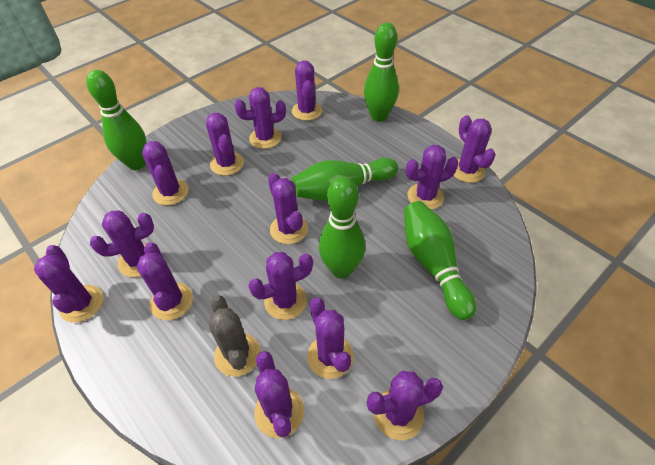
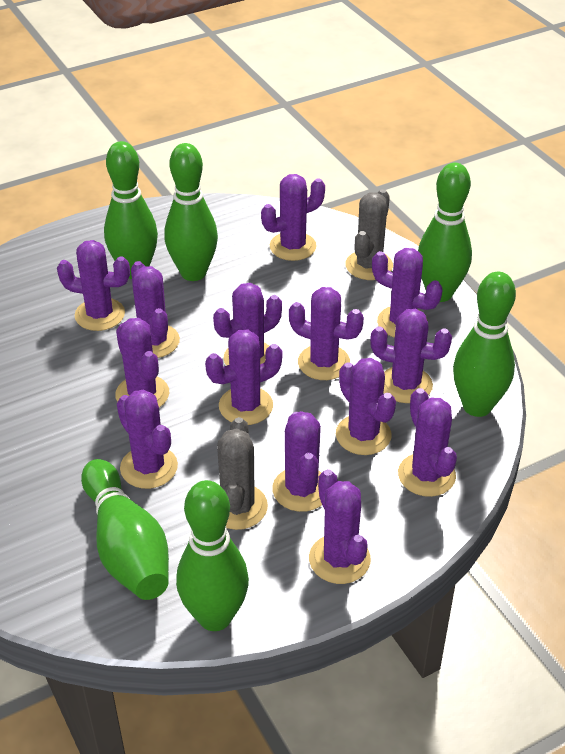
green bowling pin: 5 -> 6
grey cactus: 1 -> 2

